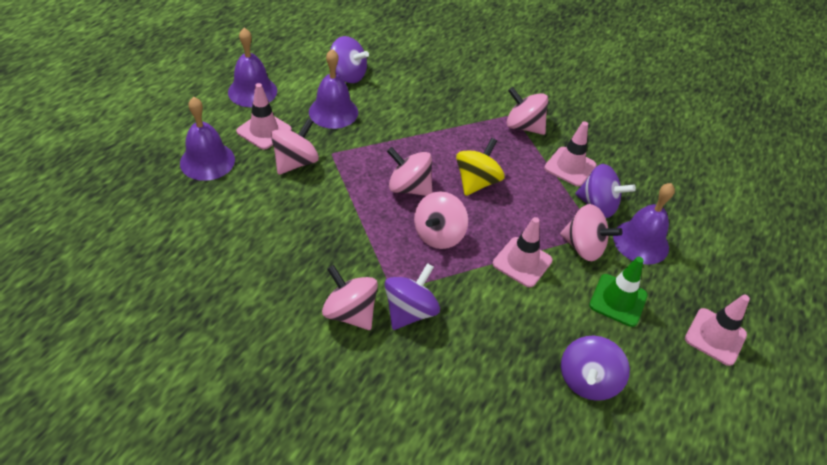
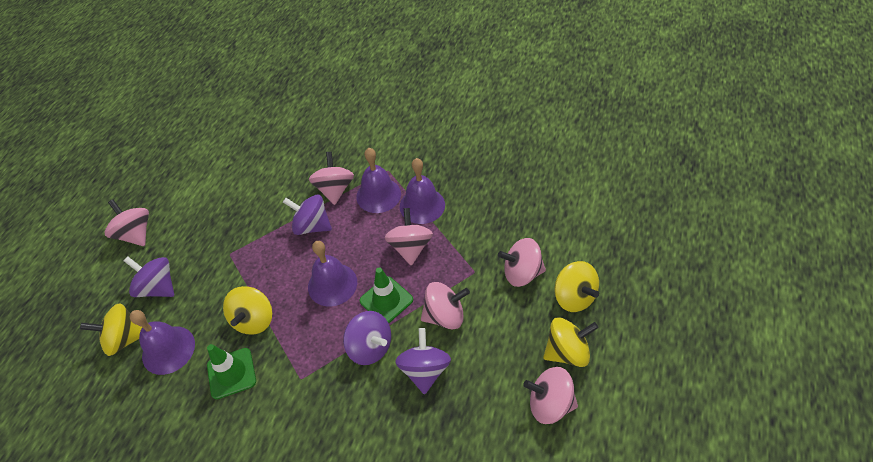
green traffic cone: 1 -> 2
pink traffic cone: 4 -> 0
yellow spinning top: 1 -> 4

